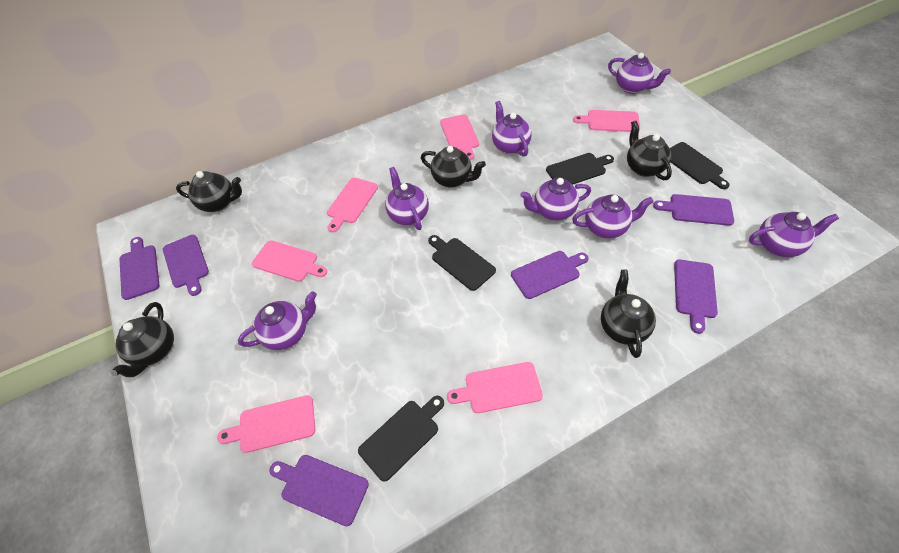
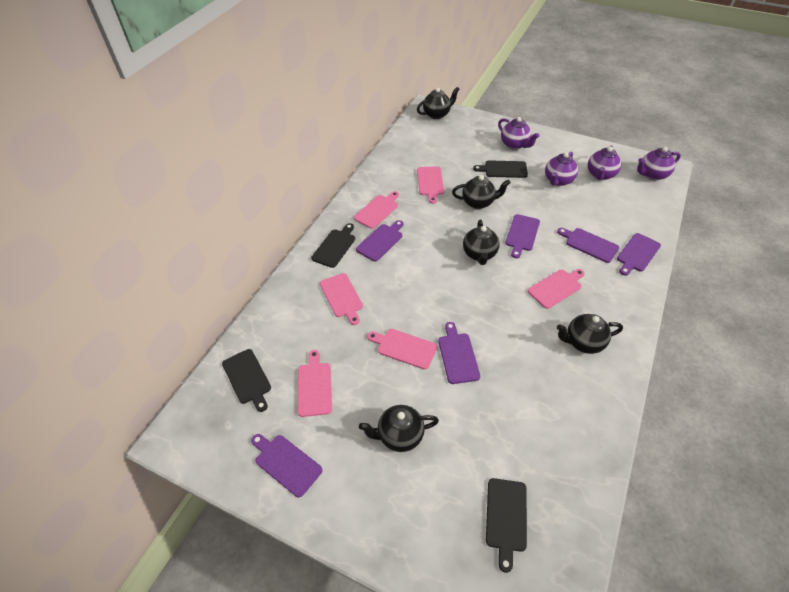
purple teapot: 7 -> 4

